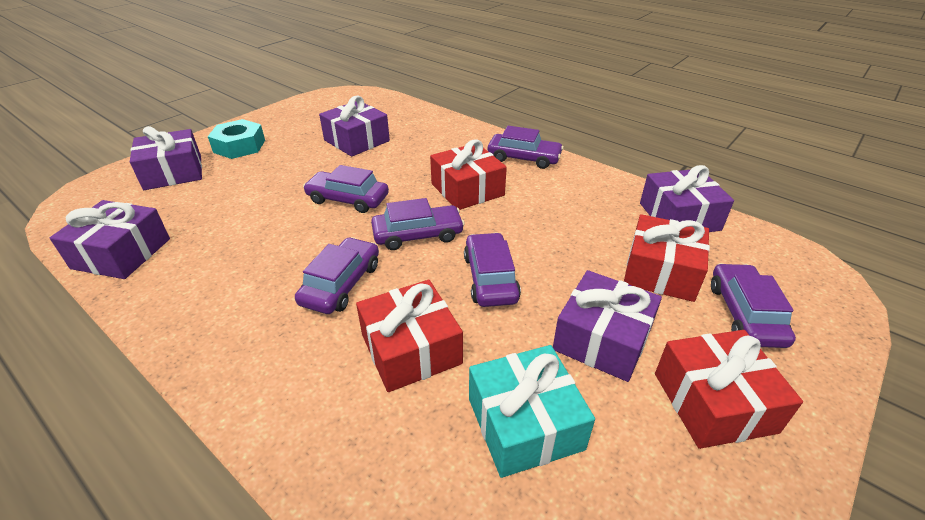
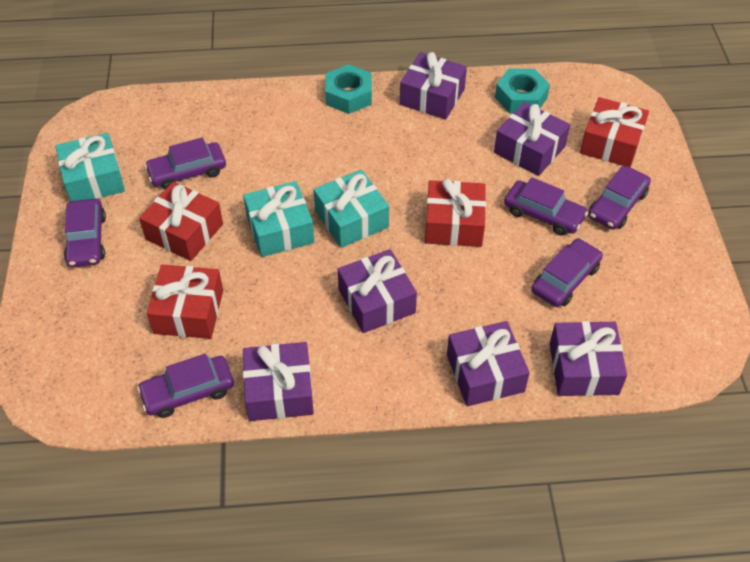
purple gift: 5 -> 6
turquoise gift: 1 -> 3
turquoise nut: 1 -> 2

